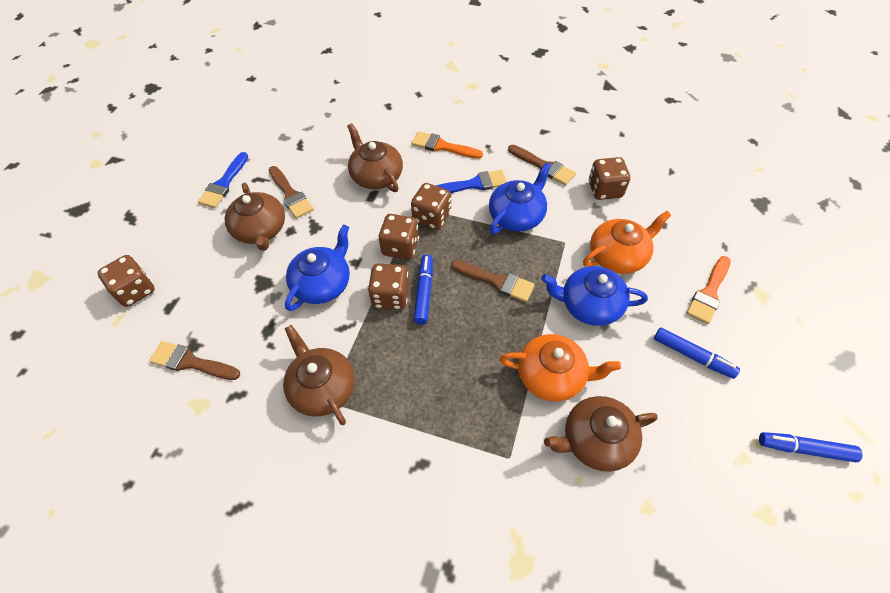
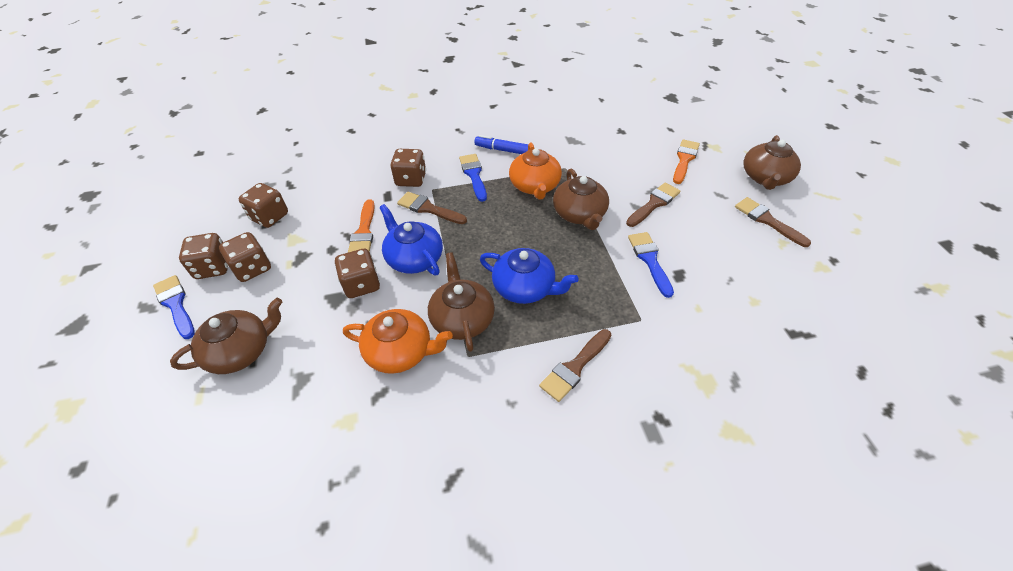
blue brush: 2 -> 3
blue marker: 3 -> 1
blue teapot: 3 -> 2

